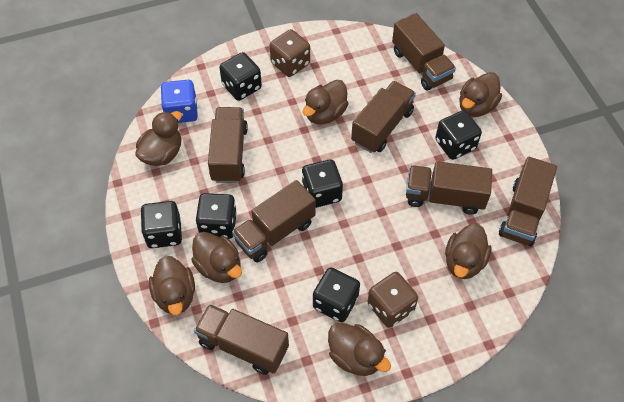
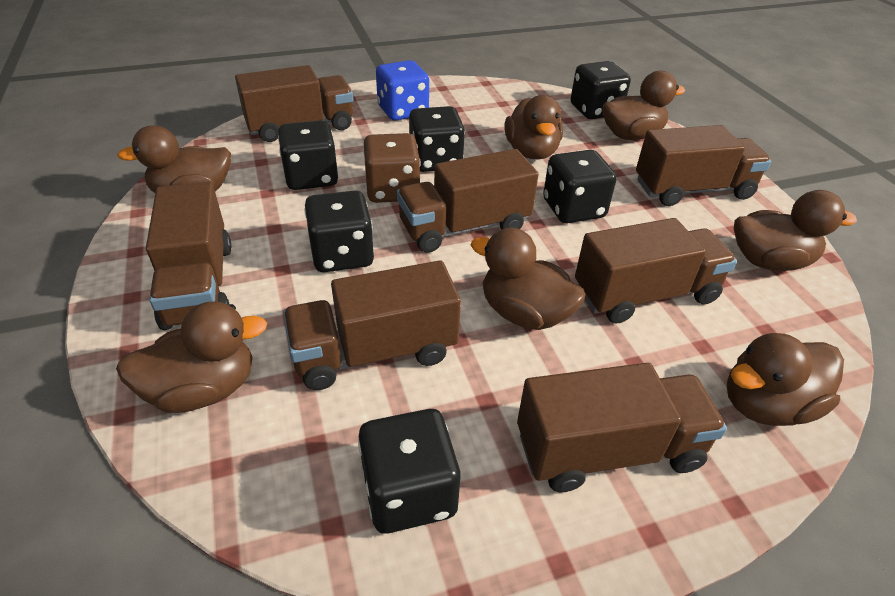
brown dice: 2 -> 1

